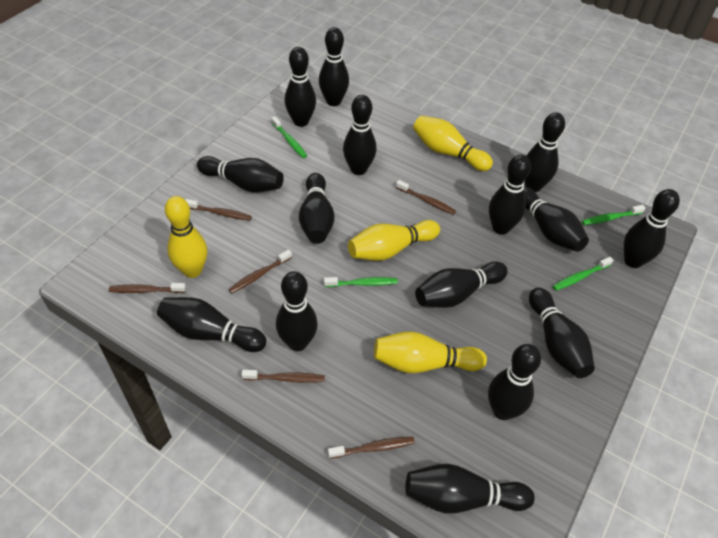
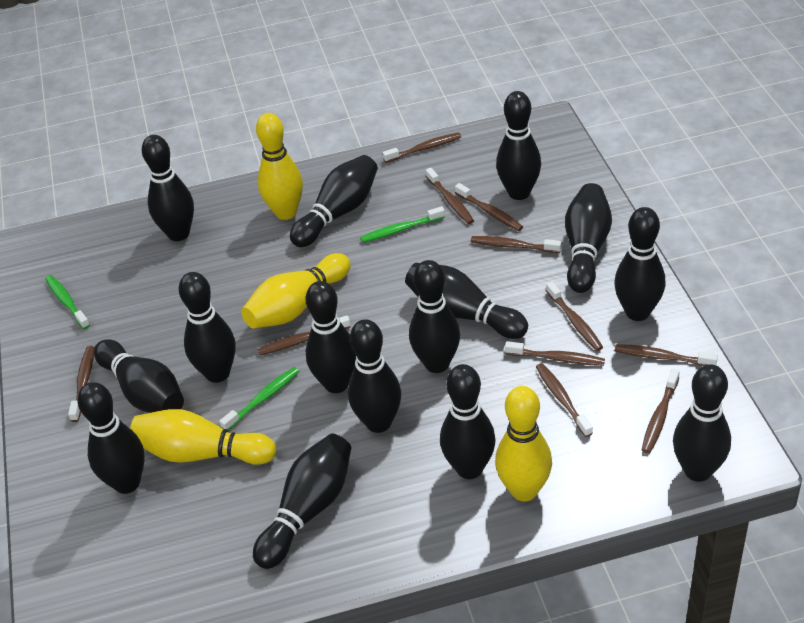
brown toothbrush: 6 -> 11
green toothbrush: 4 -> 3

